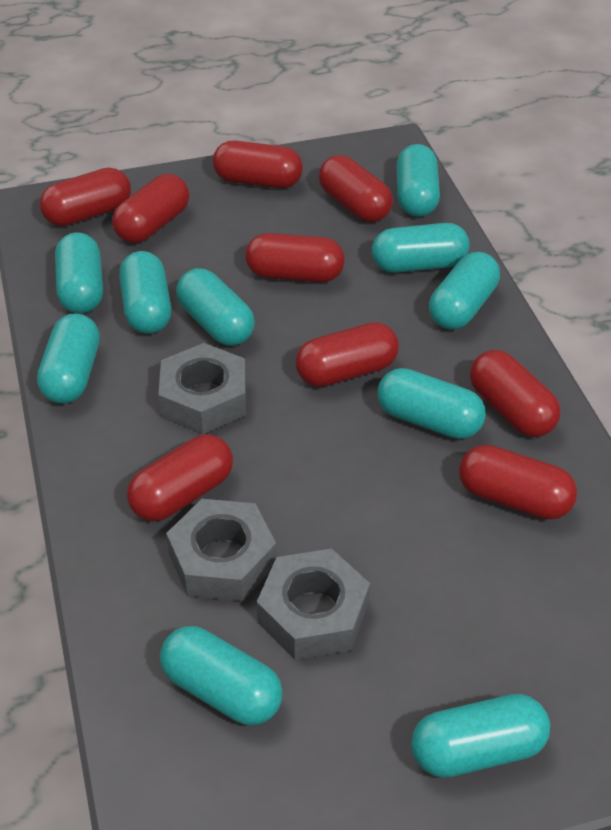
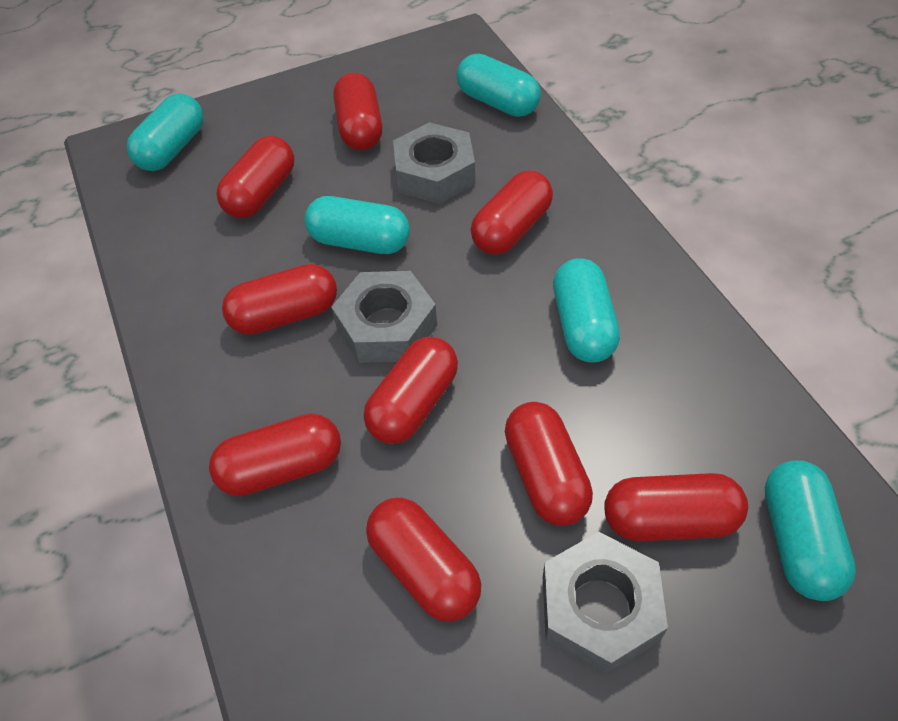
turquoise capsule: 10 -> 5

